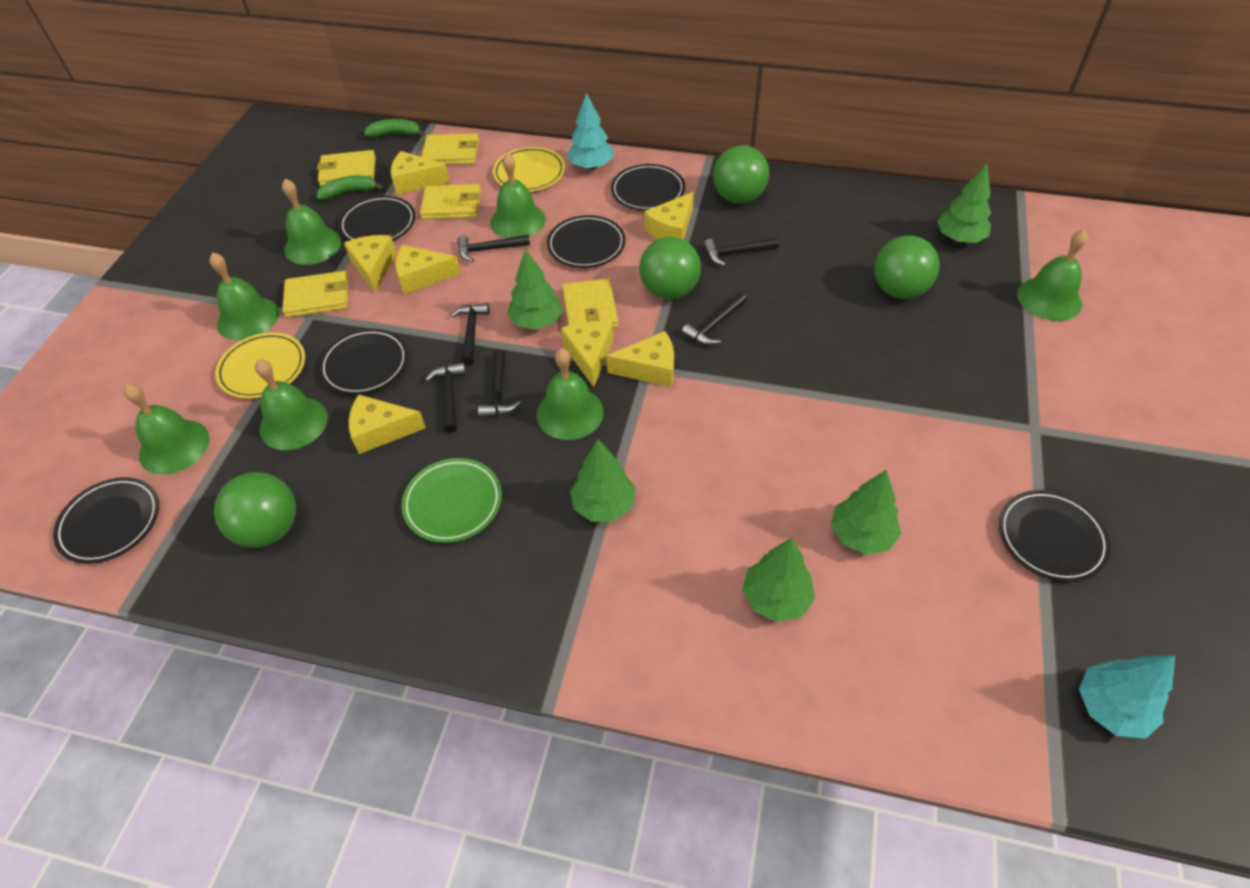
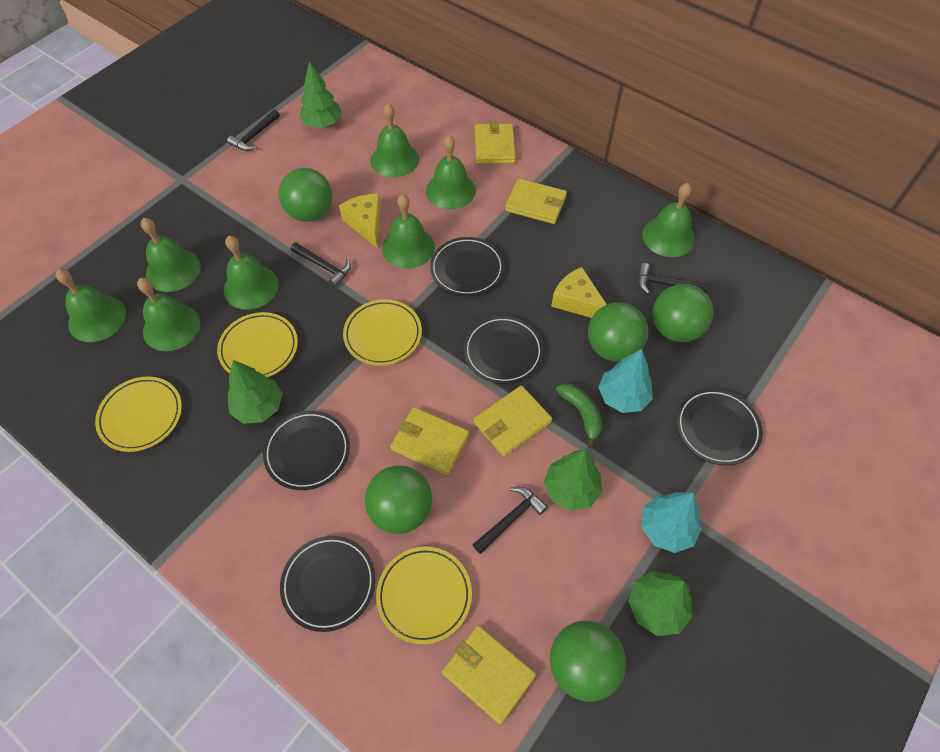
black hammer: 6 -> 4
black plate: 6 -> 5
green ball: 4 -> 5
green banana: 2 -> 1
green bell: 7 -> 8
green plate: 1 -> 0
green tree: 5 -> 4
yellow cheese: 7 -> 2
yellow plate: 2 -> 4

